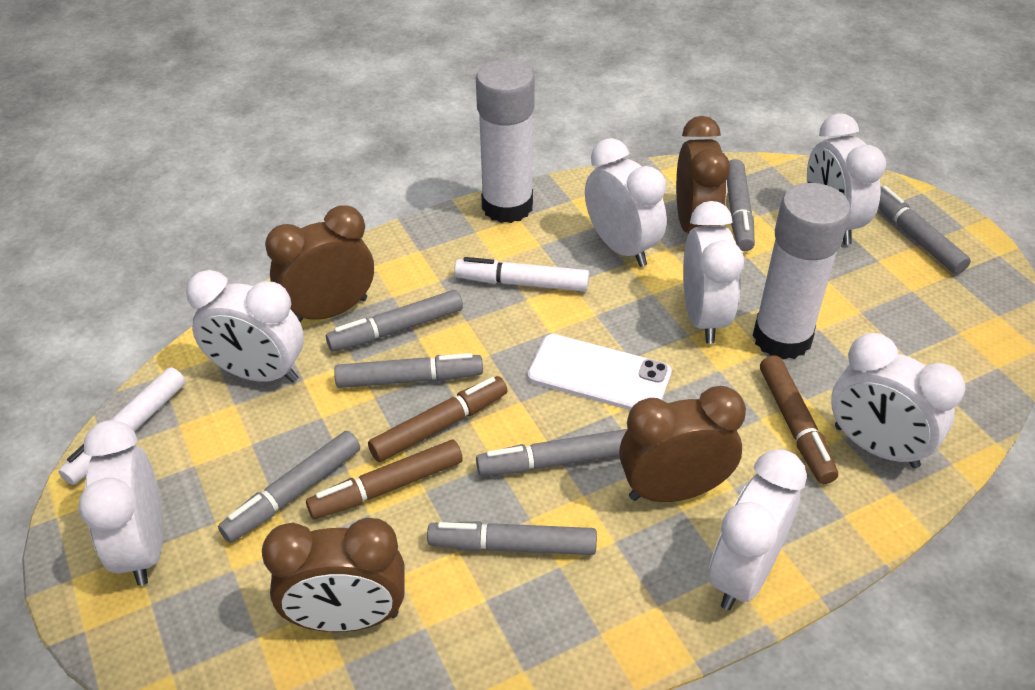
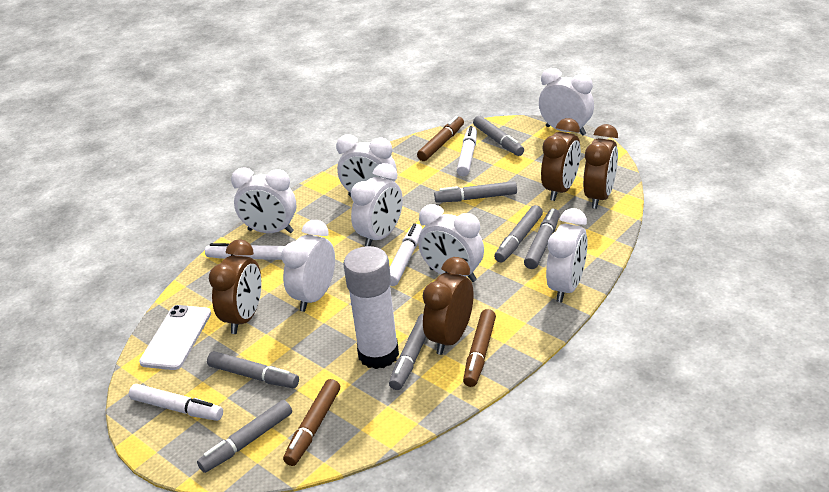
white glue stick: 2 -> 1
white marker: 2 -> 4

